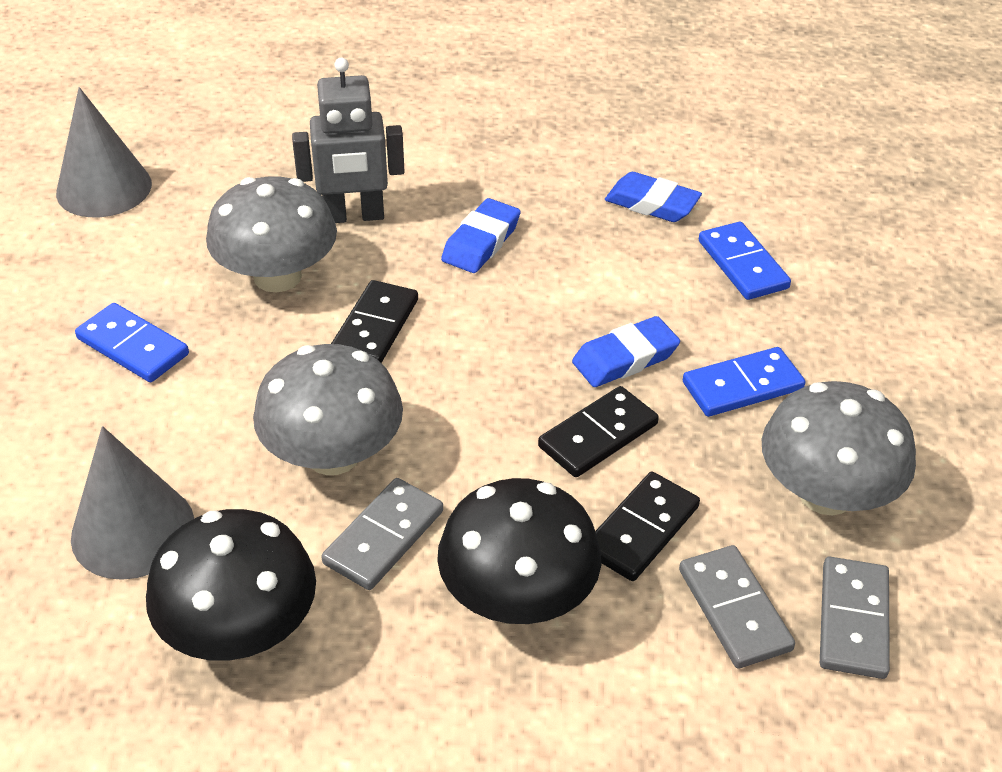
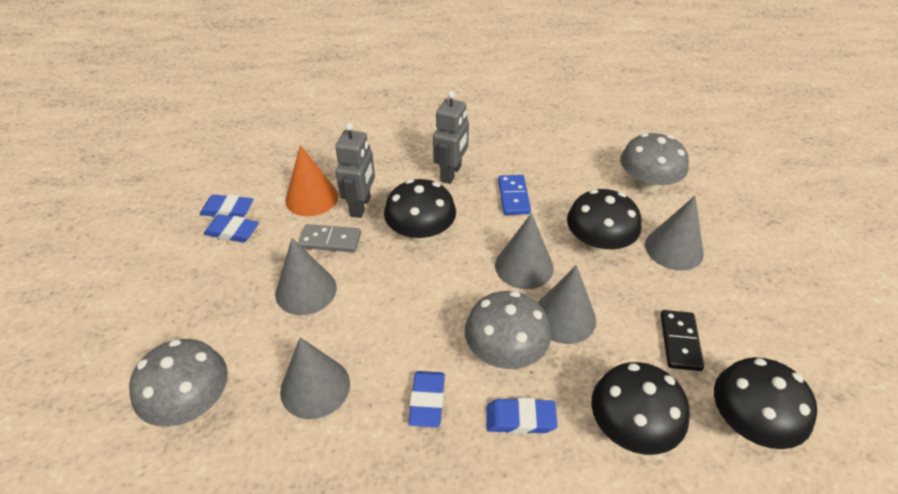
black domino: 3 -> 1
black mushroom: 2 -> 4
blue domino: 3 -> 1
blue eraser: 3 -> 4
grey cone: 2 -> 5
grey domino: 3 -> 1
grey robot: 1 -> 2
orange cone: 0 -> 1

